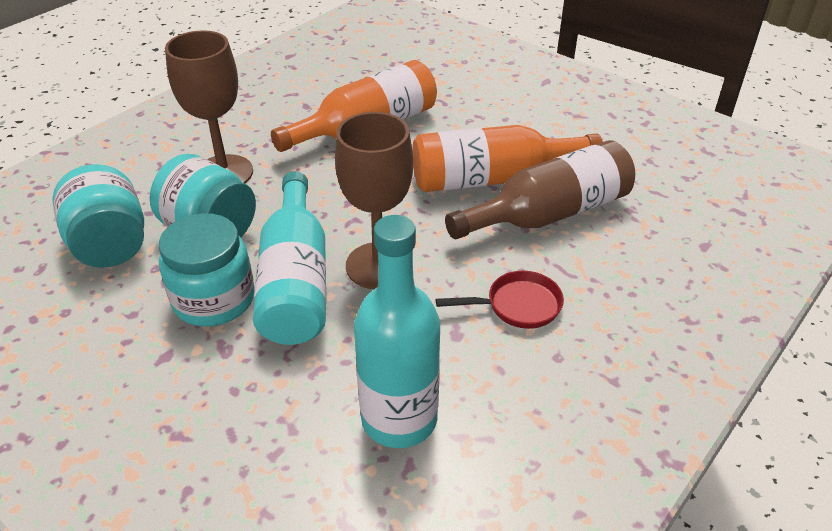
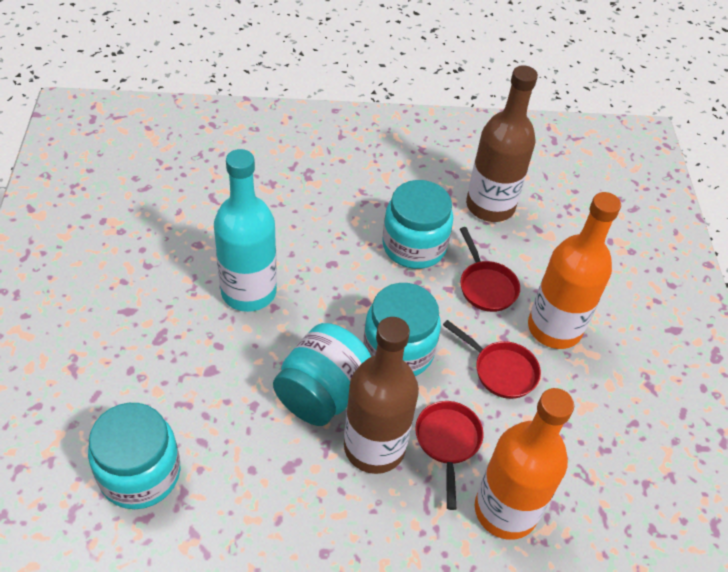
brown bottle: 1 -> 2
brown goblet: 2 -> 0
red pan: 1 -> 3
turquoise bottle: 2 -> 1
turquoise jar: 3 -> 4

